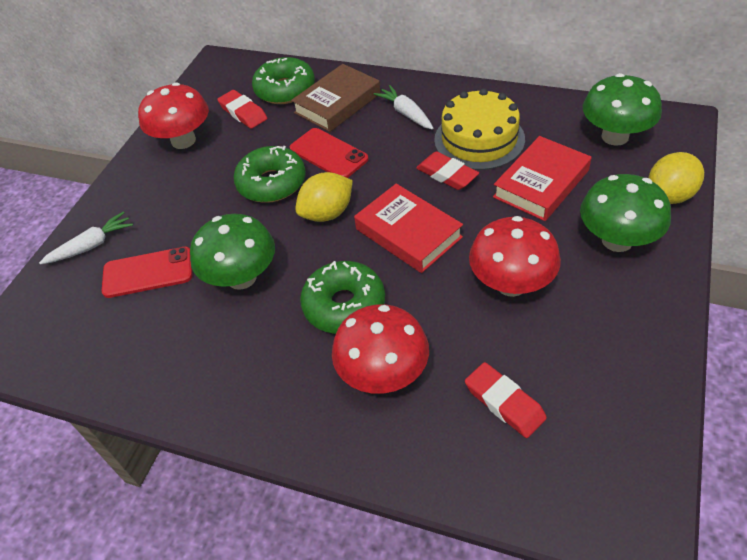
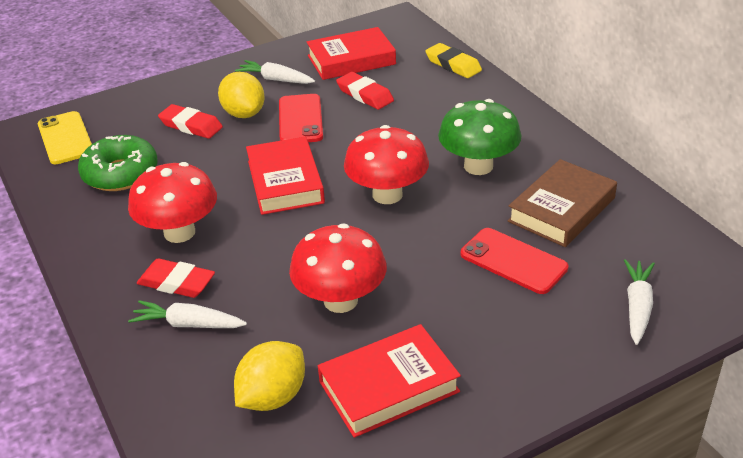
green donut: 3 -> 1
green mushroom: 3 -> 1
red book: 2 -> 3
white carrot: 2 -> 3
yellow cake: 1 -> 0
yellow eraser: 0 -> 1
yellow phone: 0 -> 1

